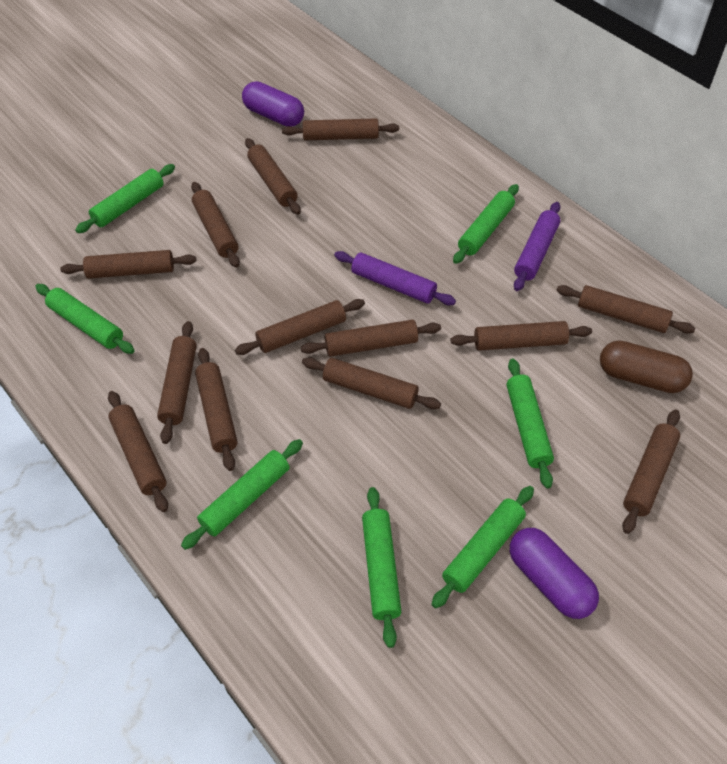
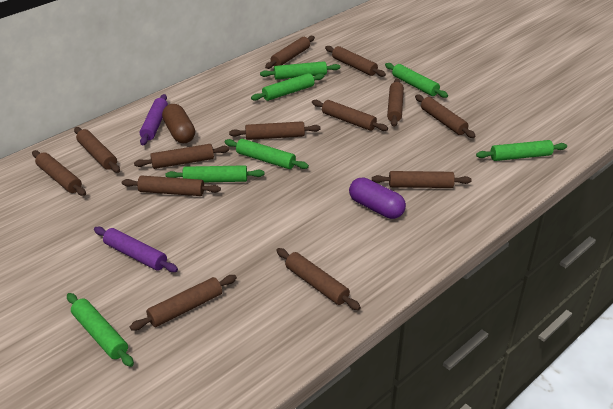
purple capsule: 2 -> 1

